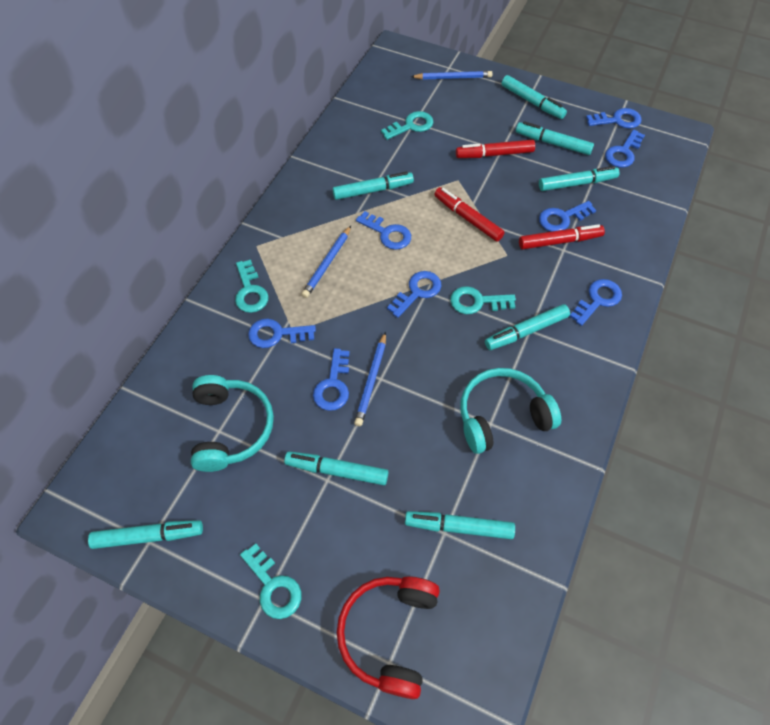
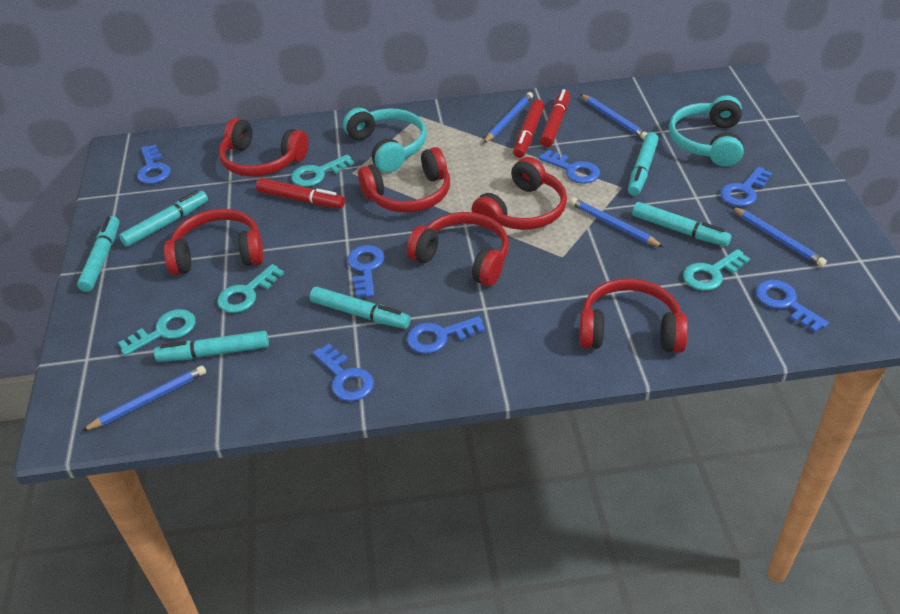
blue key: 8 -> 7
blue pencil: 3 -> 5
red headphones: 1 -> 6
turquoise marker: 8 -> 6

